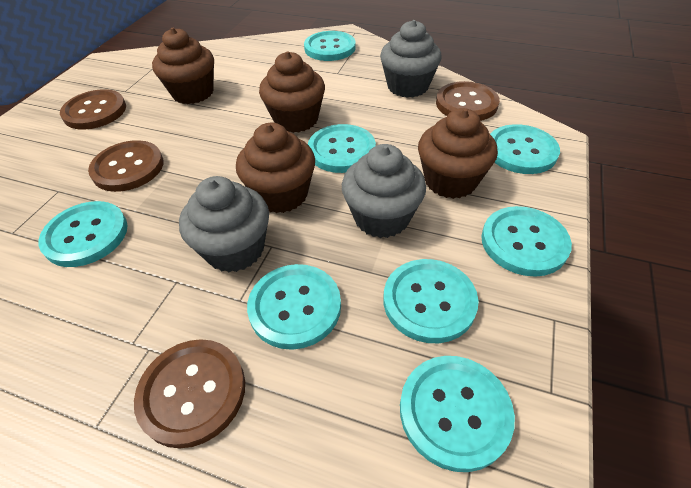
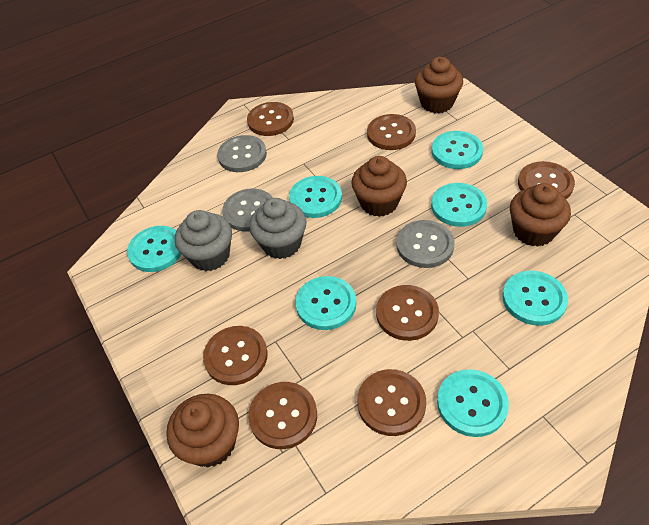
brown button: 4 -> 7
grey button: 0 -> 3
grey cupcake: 3 -> 2
turquoise button: 8 -> 7

